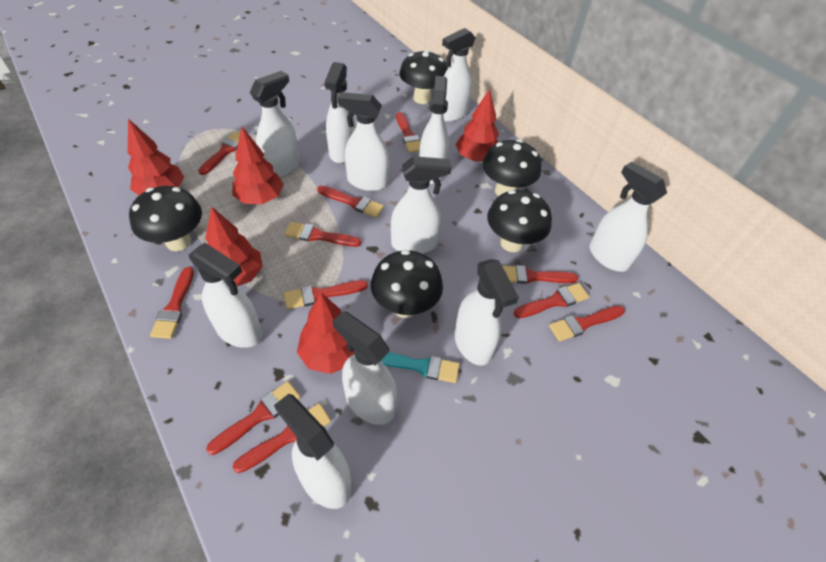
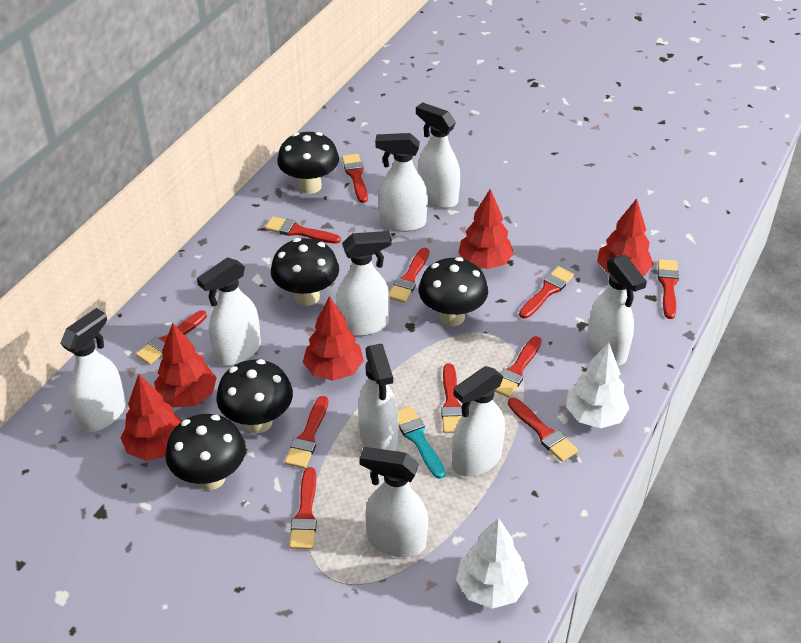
white spray bottle: 11 -> 9
white tree: 0 -> 2

